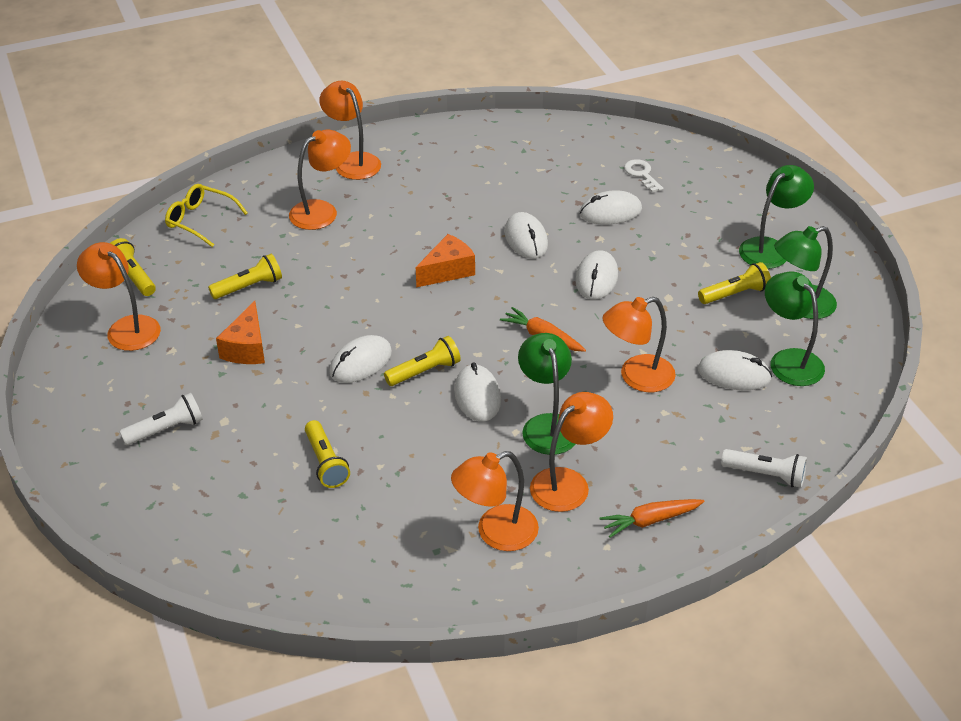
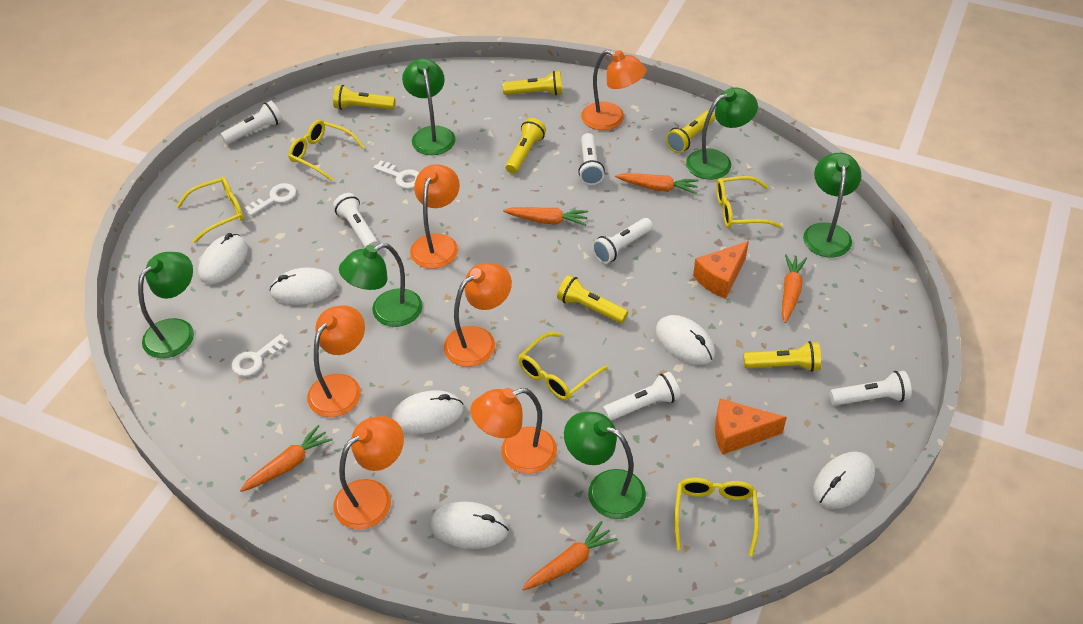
green lamp: 4 -> 6
orange carrot: 2 -> 5
white flashlight: 2 -> 6
white key: 1 -> 3
yellow flashlight: 5 -> 6
yellow glasses: 1 -> 5

